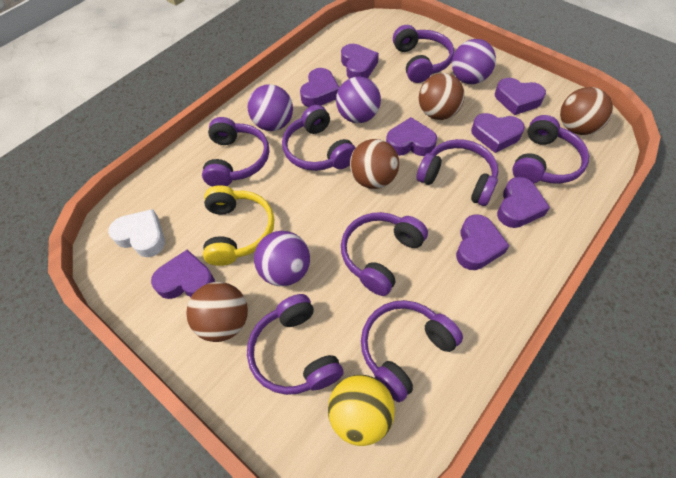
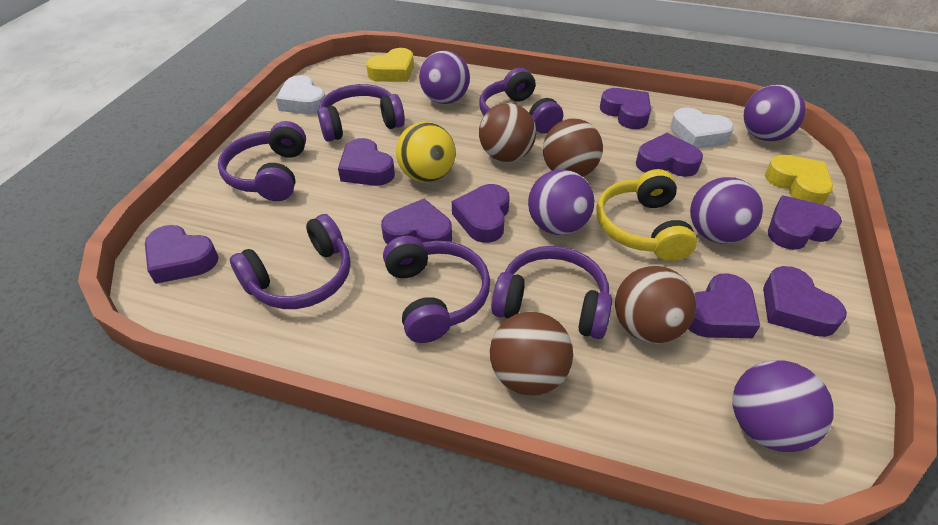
purple ball: 4 -> 5
purple headphones: 8 -> 6
purple heart: 8 -> 9
white heart: 1 -> 2
yellow heart: 0 -> 2

